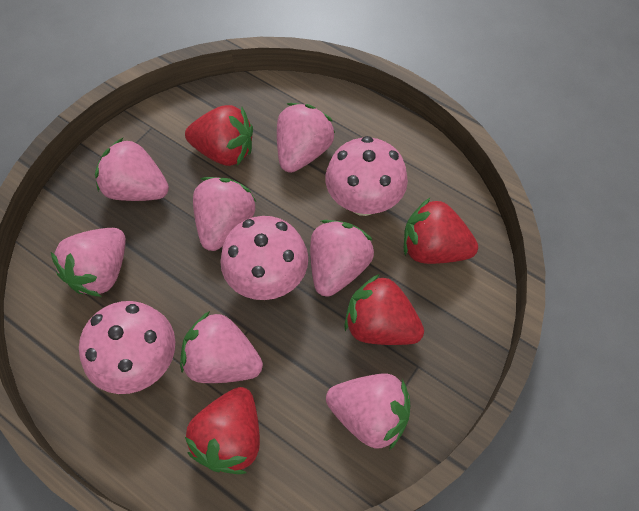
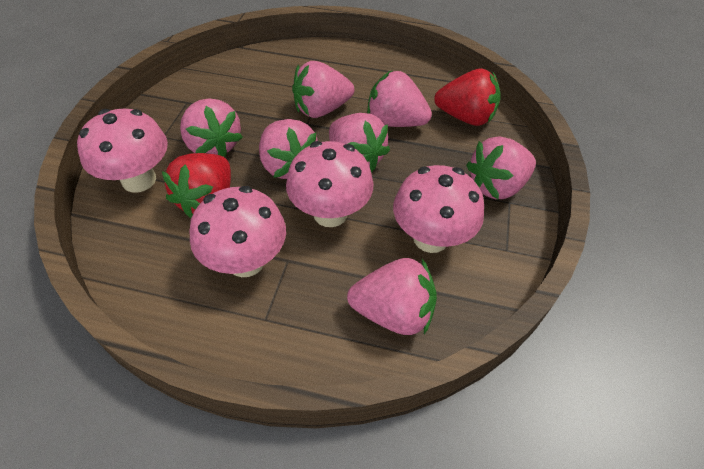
pink mushroom: 3 -> 4
red strawberry: 4 -> 2

